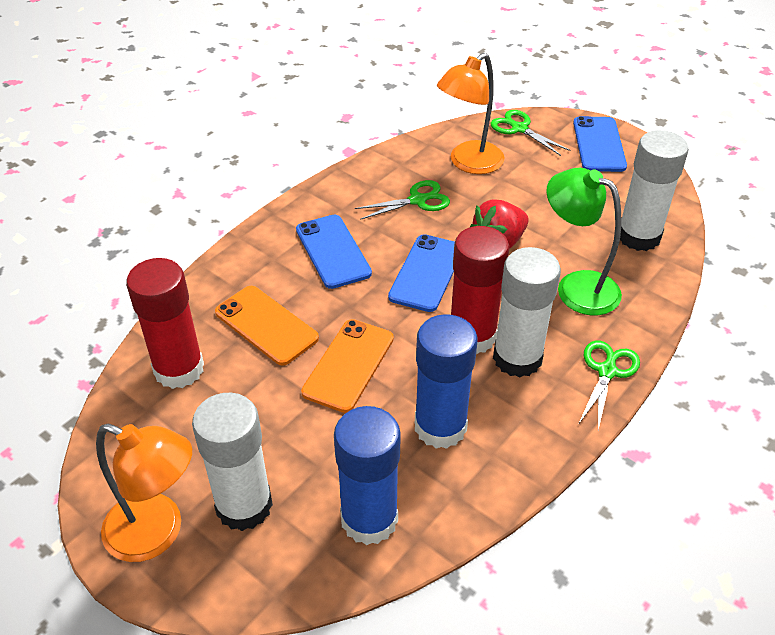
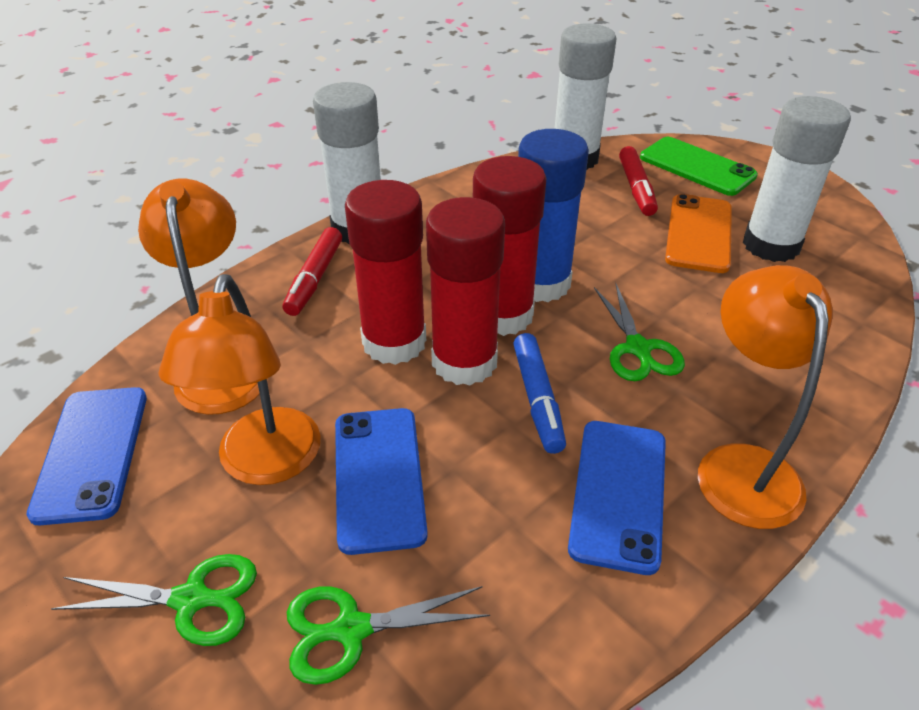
blue glue stick: 2 -> 1
blue marker: 0 -> 1
green lamp: 1 -> 0
green phone: 0 -> 1
orange lamp: 2 -> 3
orange phone: 2 -> 1
red glue stick: 2 -> 3
red marker: 0 -> 2
red strawberry: 1 -> 0

